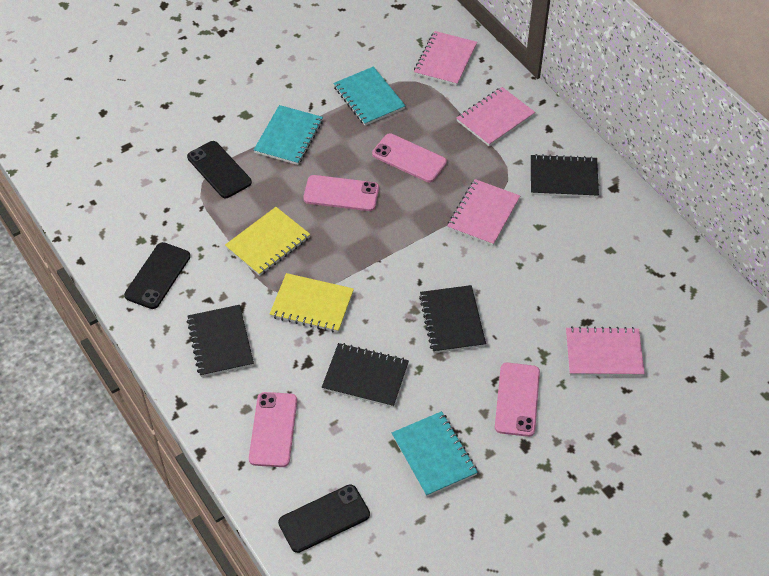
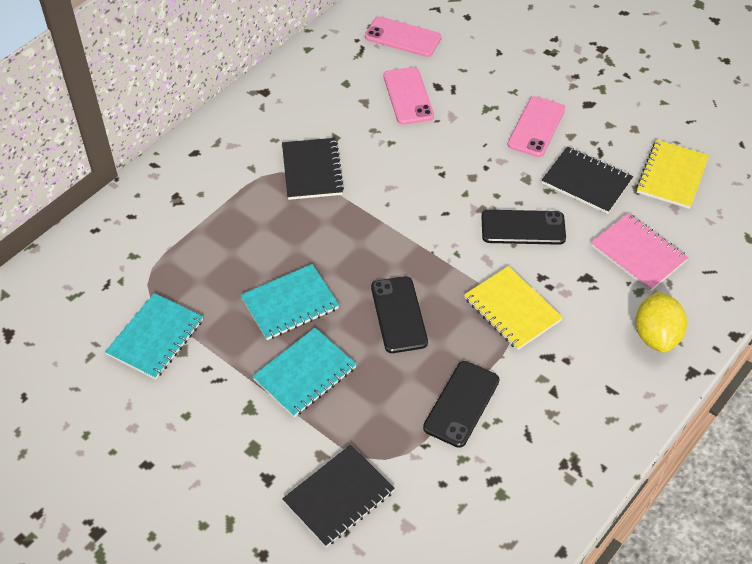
black notebook: 4 -> 3
pink notebook: 4 -> 1
pink phone: 4 -> 3
yellow lemon: 0 -> 1

